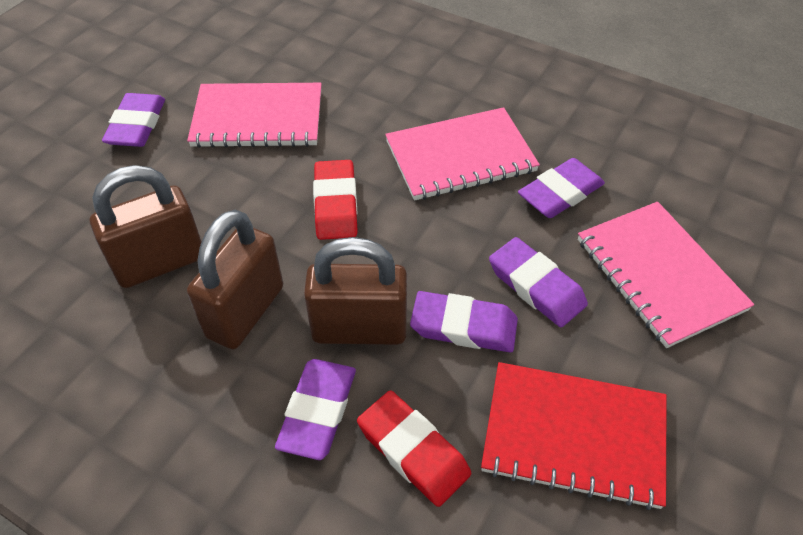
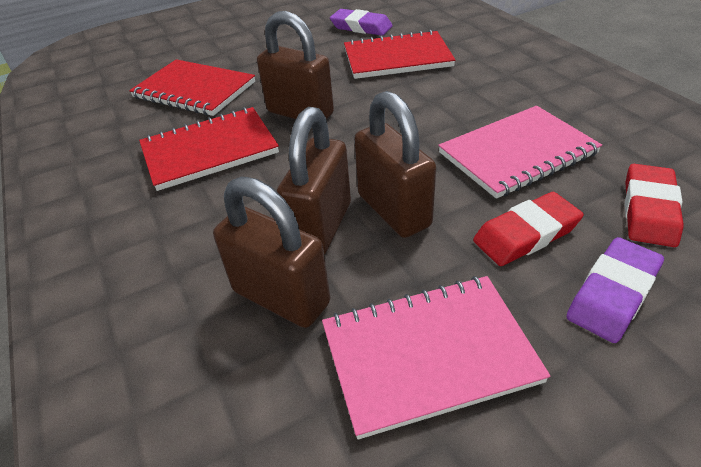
brown padlock: 3 -> 4
pink notebook: 3 -> 2
purple eraser: 5 -> 2
red notebook: 1 -> 3

